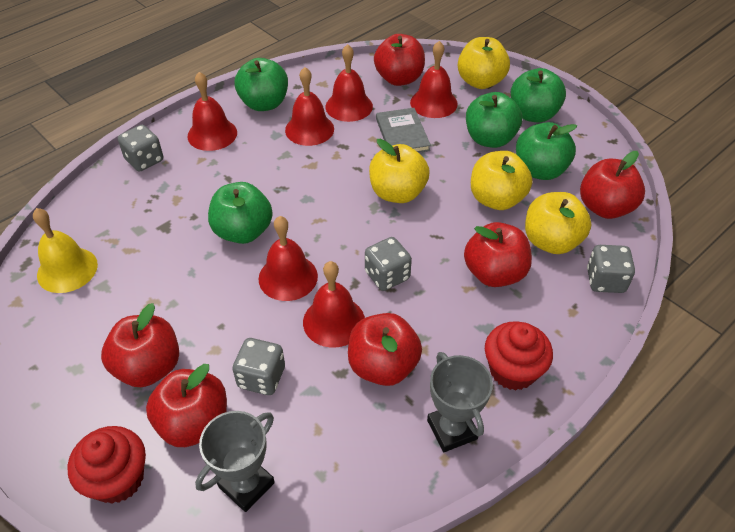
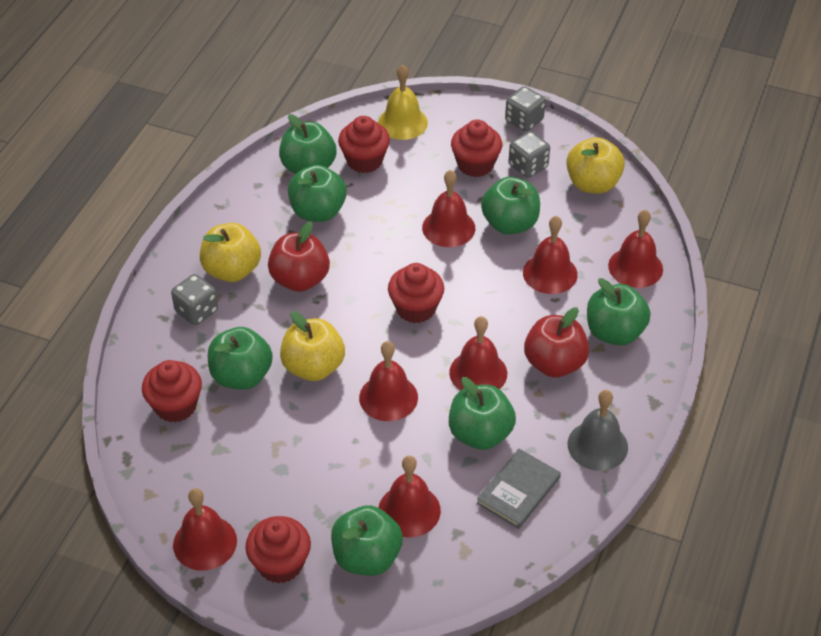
green apple: 5 -> 7
grey bell: 0 -> 1
grey dice: 4 -> 3
grey trophy: 2 -> 0
red apple: 6 -> 2
red bell: 6 -> 7
red cupcake: 2 -> 5
yellow apple: 4 -> 3

